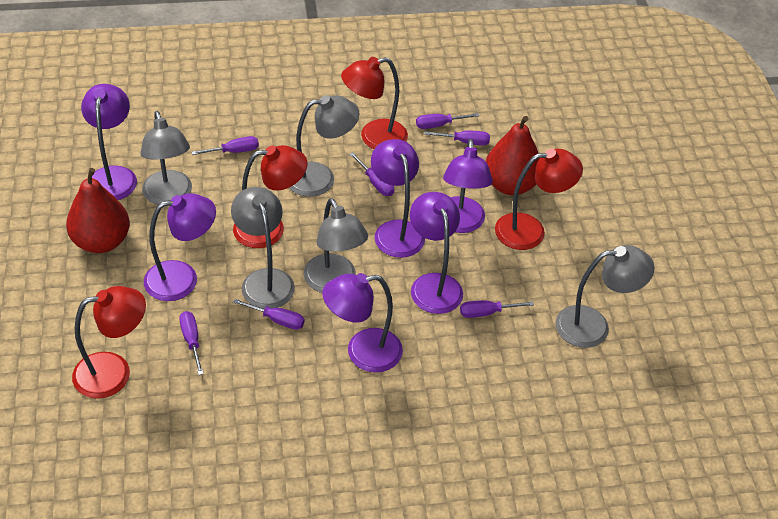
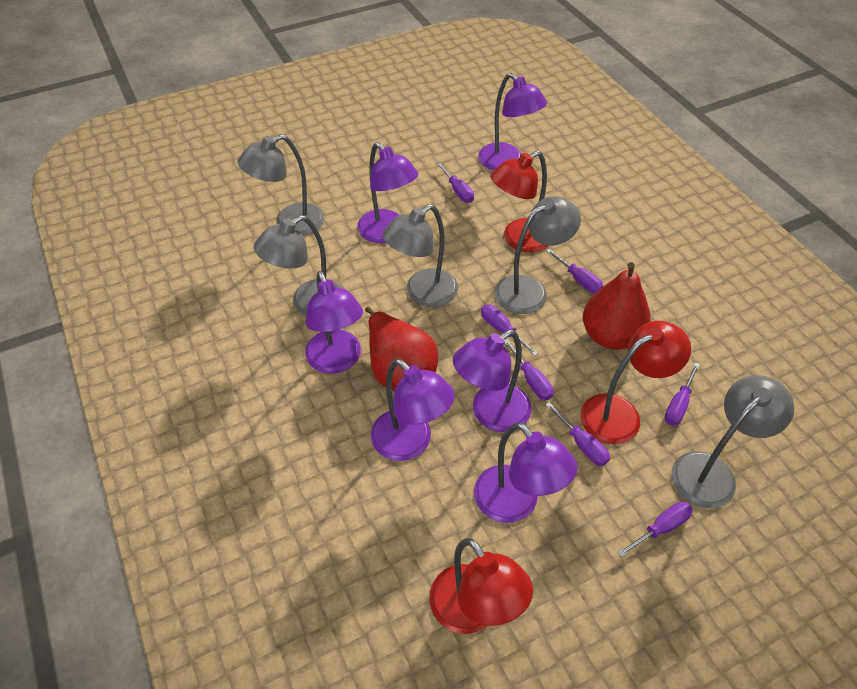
red lamp: 4 -> 3

